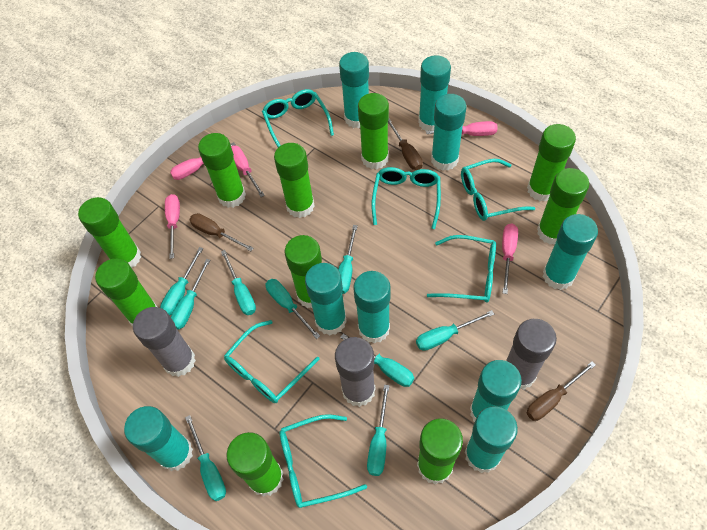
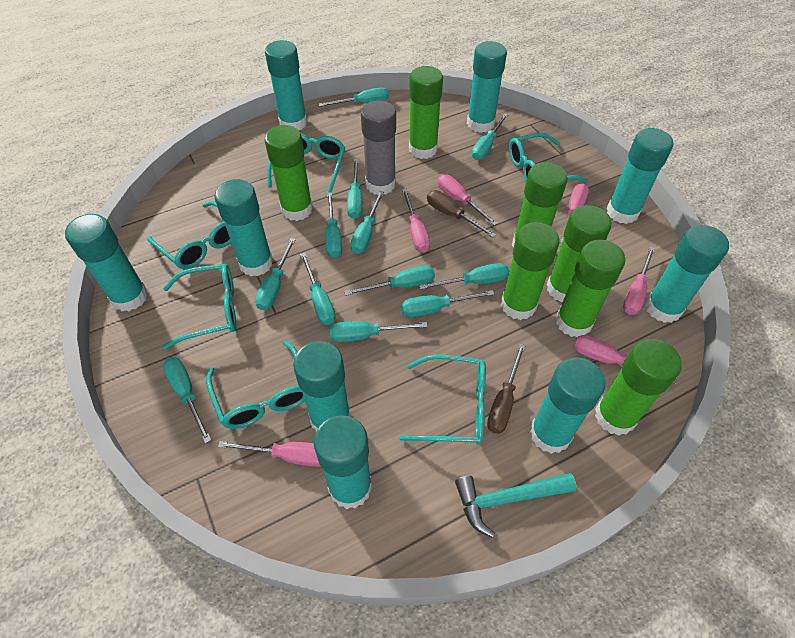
brown screwdriver: 3 -> 2
green glue stick: 10 -> 7
grey glue stick: 3 -> 1
pink screwdriver: 5 -> 6
turquoise hammer: 0 -> 1
turquoise screwdriver: 9 -> 12

